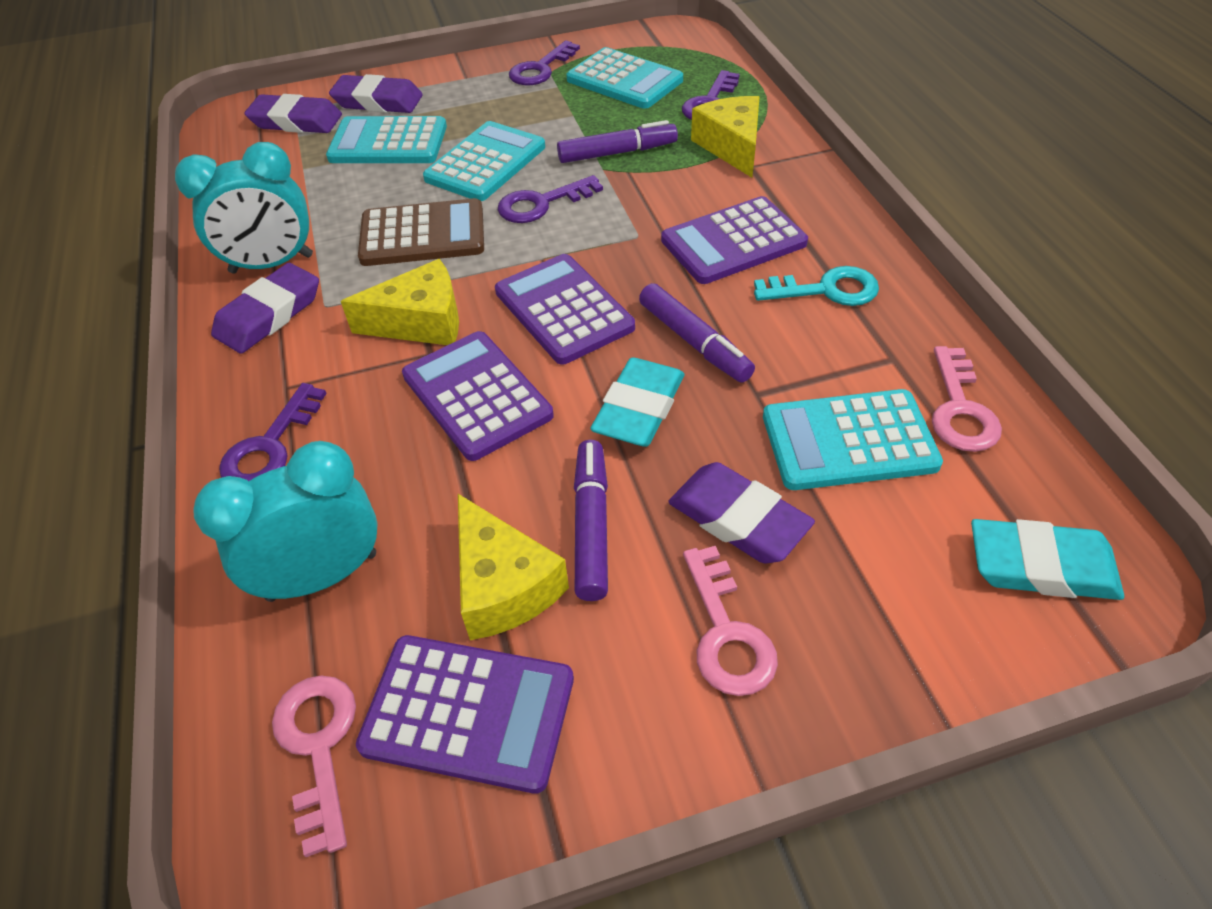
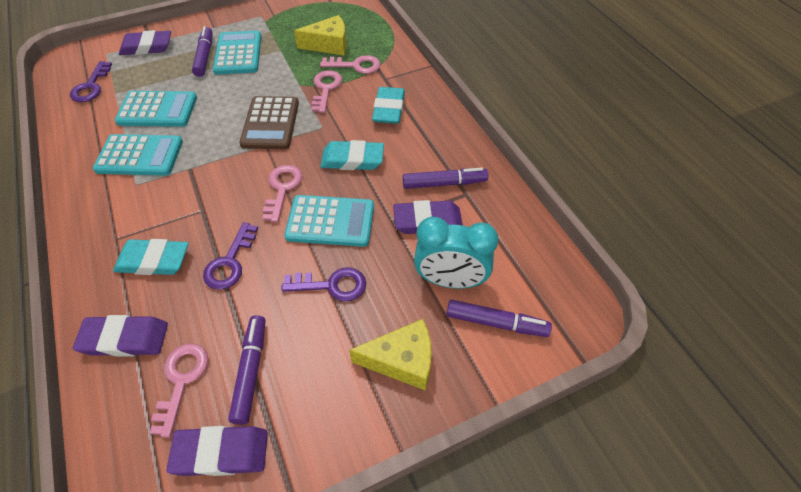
pink key: 3 -> 4
purple calculator: 4 -> 0
purple key: 4 -> 3
purple marker: 3 -> 4
turquoise clock: 2 -> 1
turquoise eraser: 2 -> 3
turquoise key: 1 -> 0
yellow cheese: 3 -> 2

